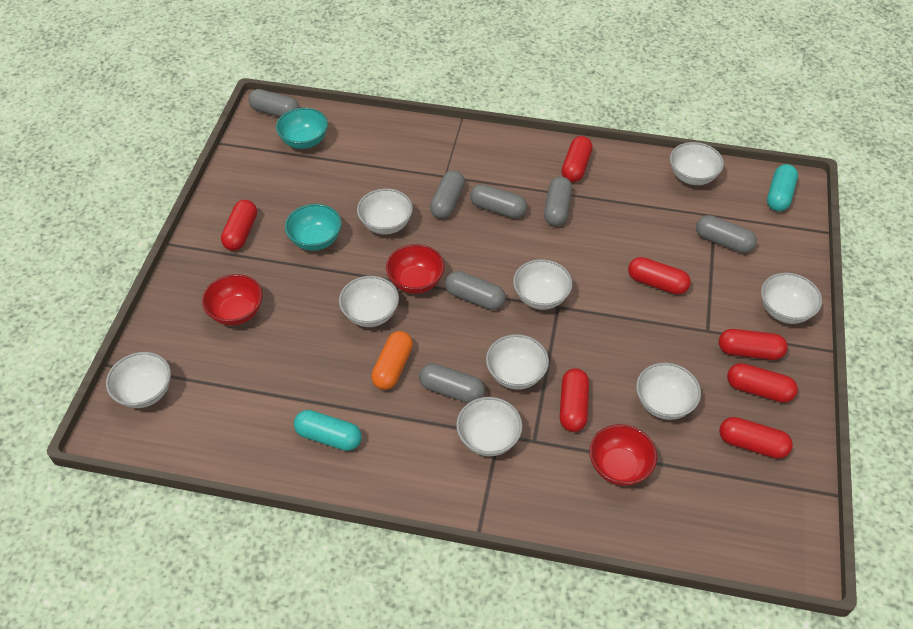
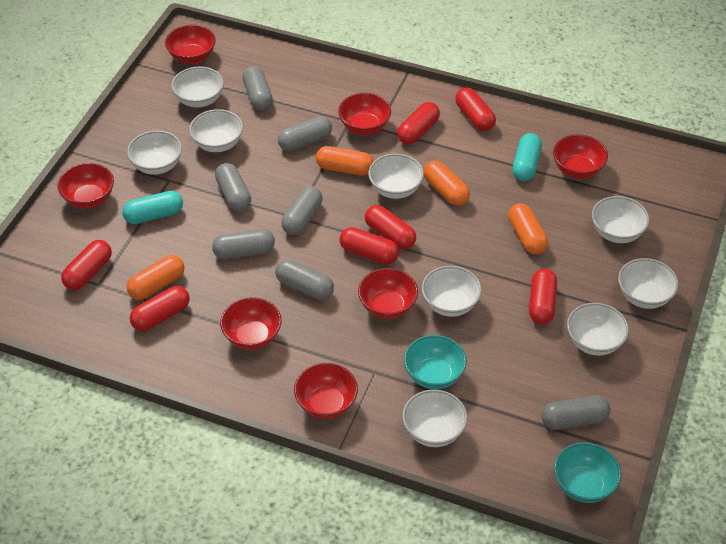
orange capsule: 1 -> 4
red bowl: 3 -> 7

